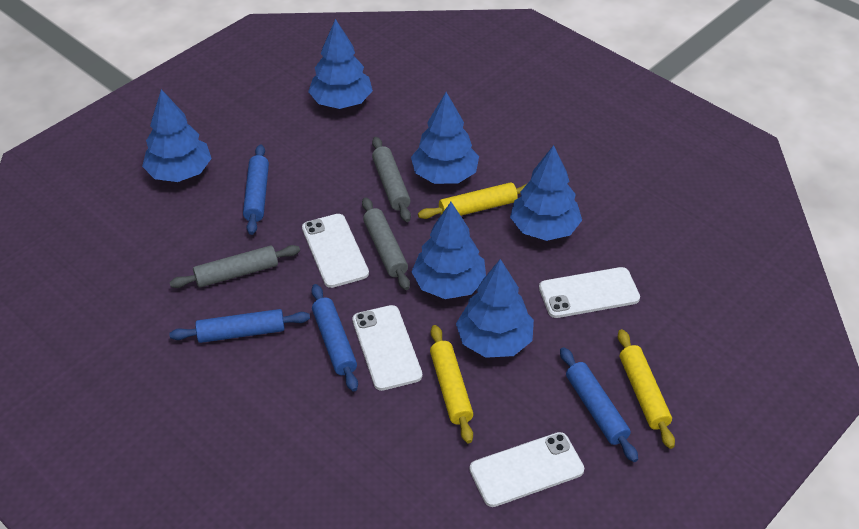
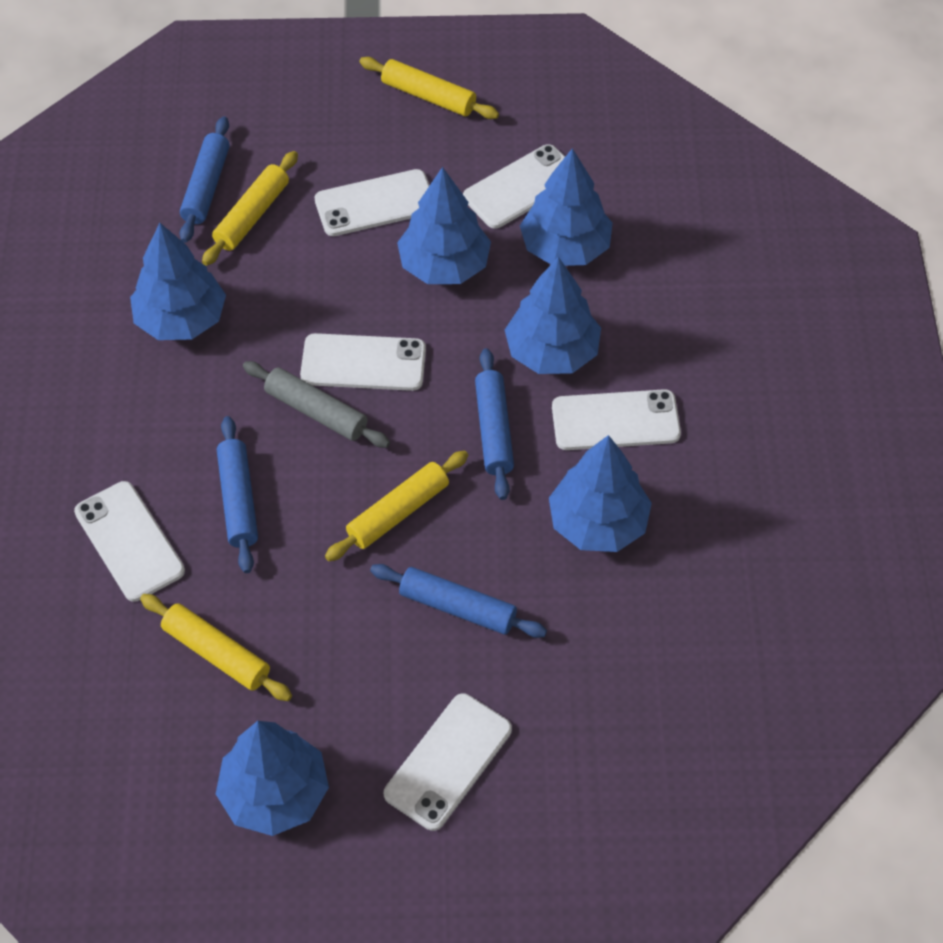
grey rolling pin: 3 -> 1
white phone: 4 -> 6
yellow rolling pin: 3 -> 4

